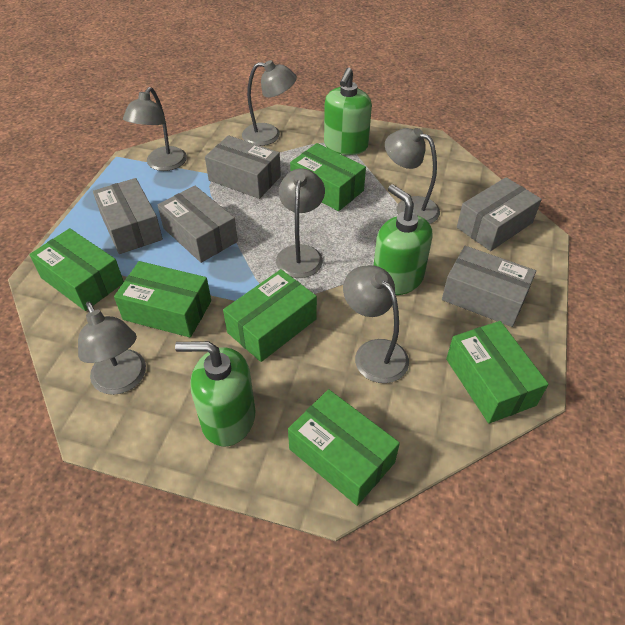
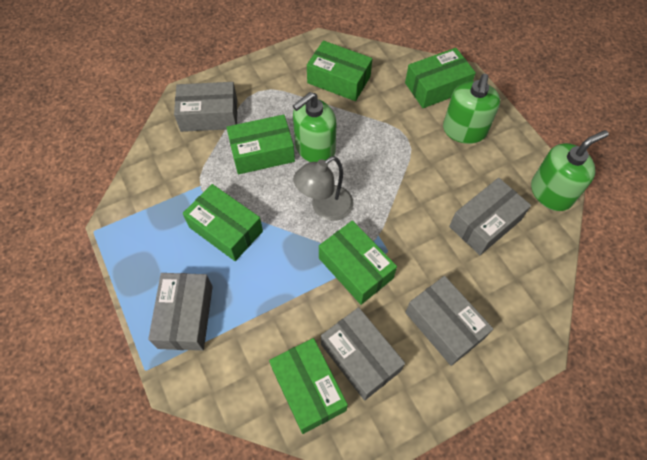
grey lamp: 6 -> 1

